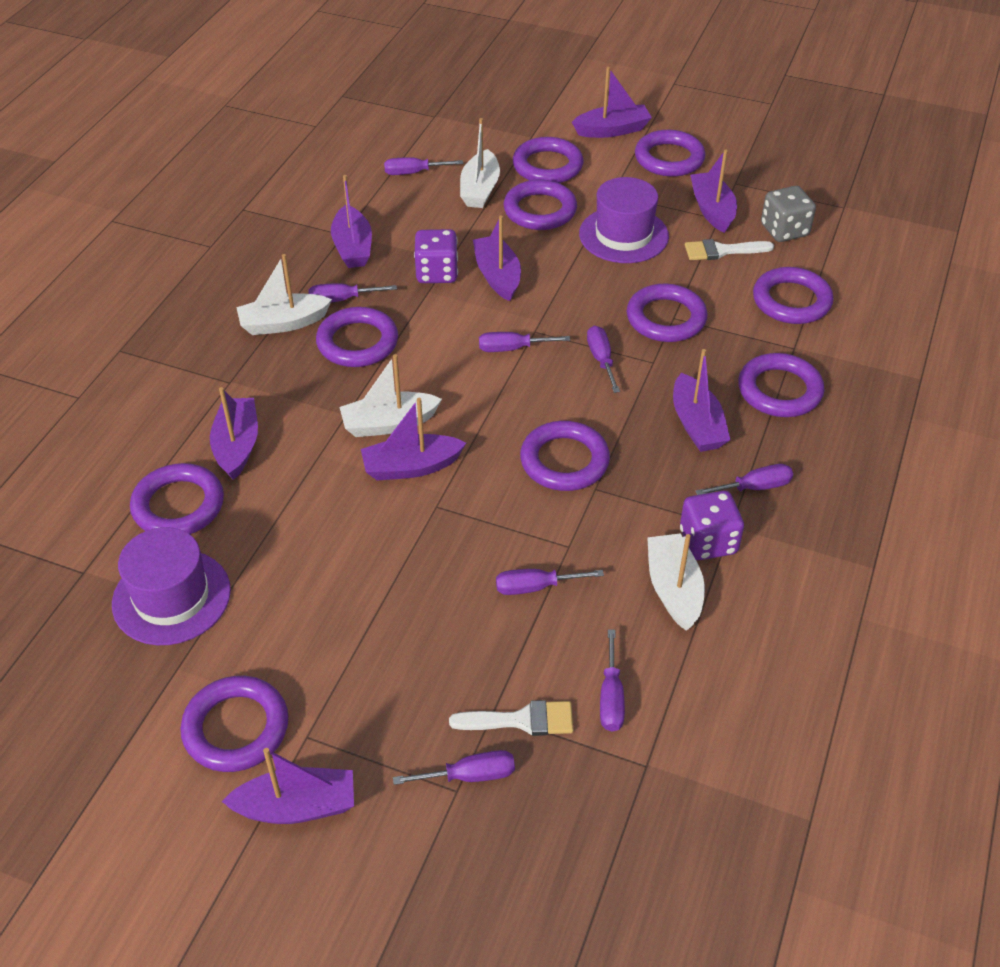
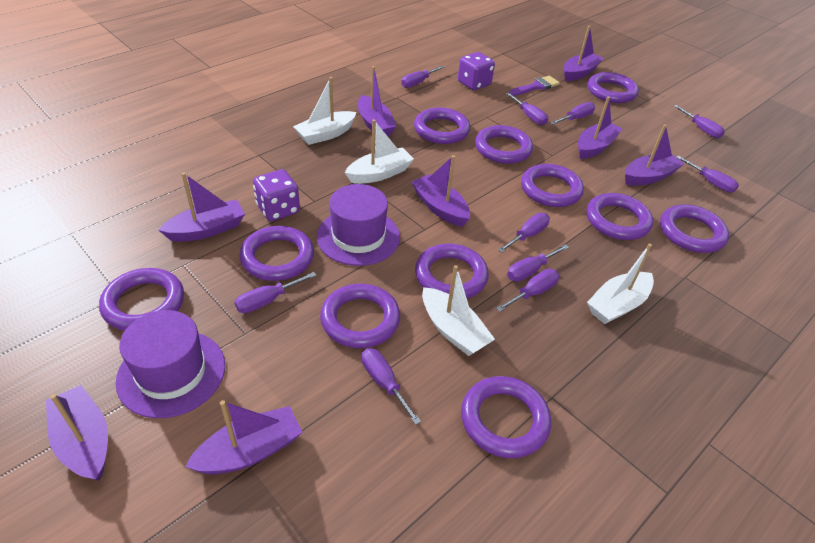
grey dice: 1 -> 0
purple brush: 0 -> 1
purple ring: 10 -> 11
purple screwdriver: 8 -> 10
white brush: 2 -> 0

